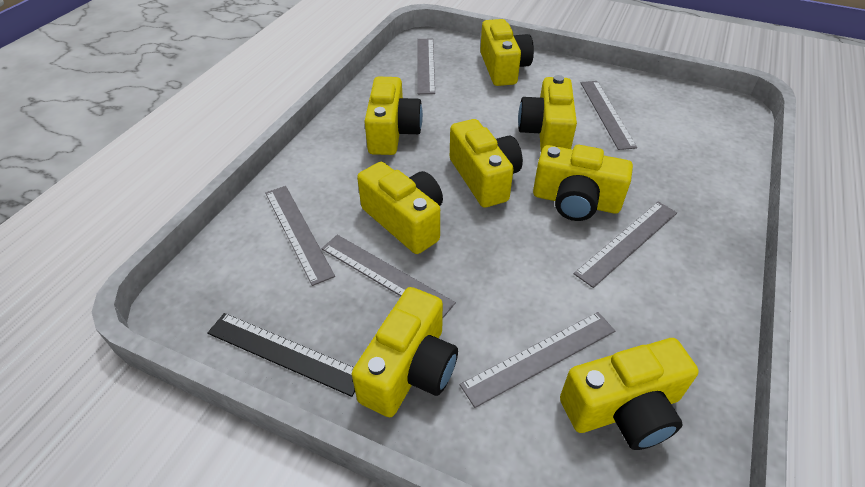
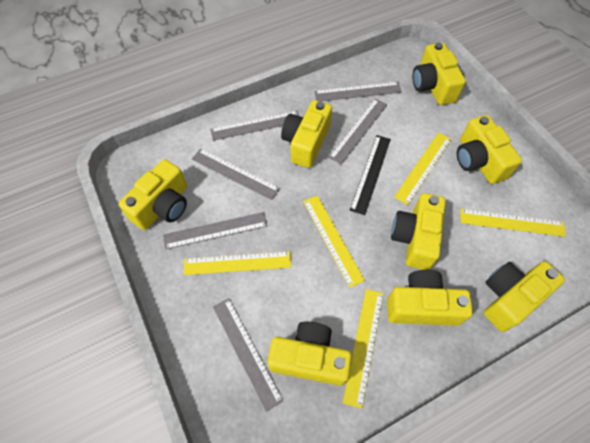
yellow ruler: 0 -> 5

